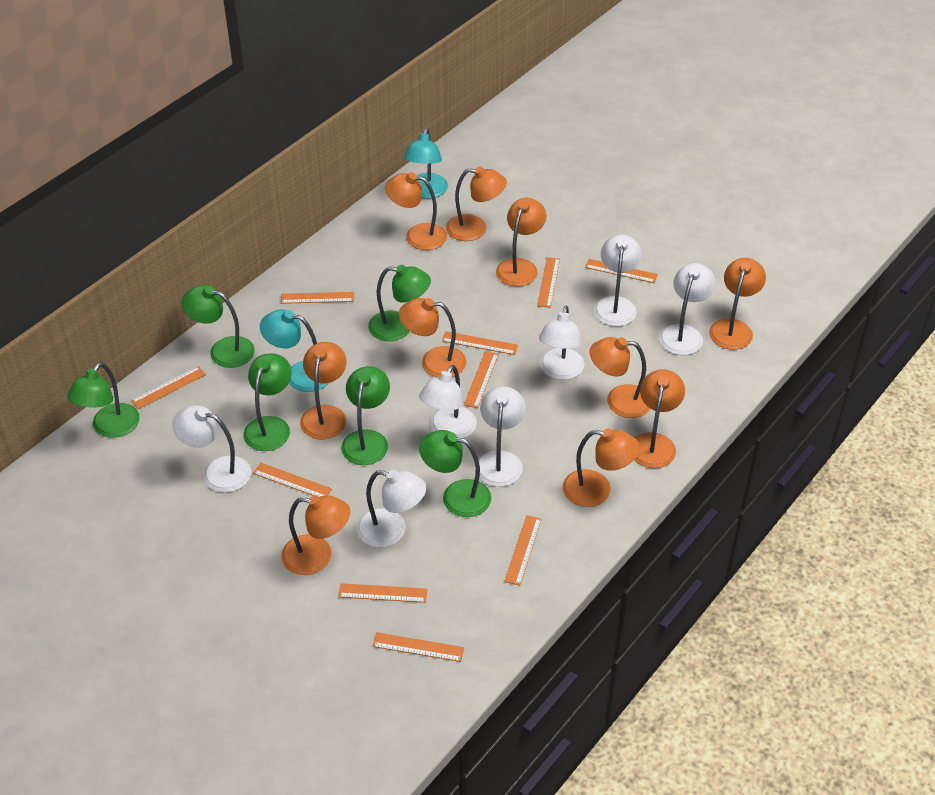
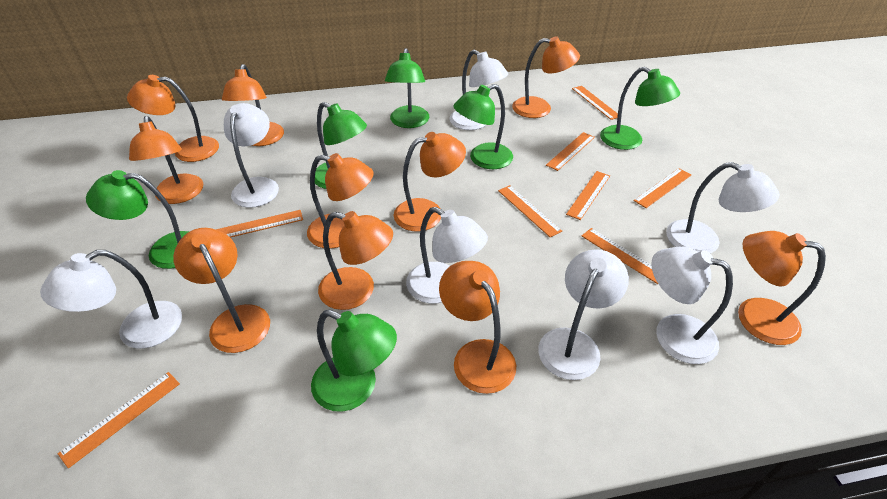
orange ruler: 10 -> 8
turquoise lamp: 2 -> 0

